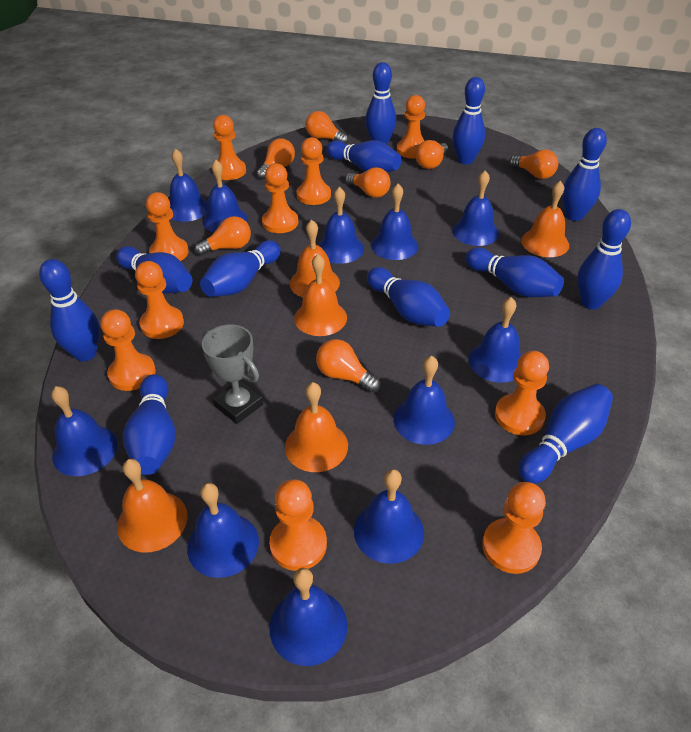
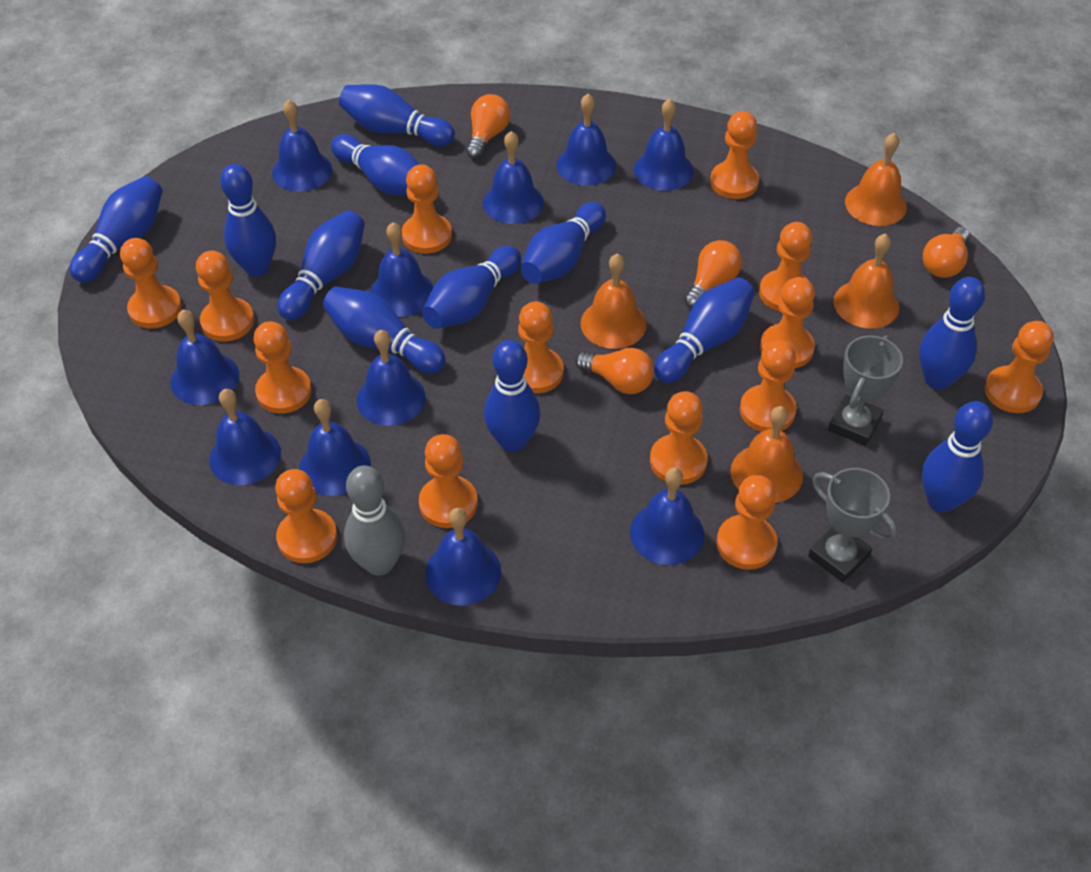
grey bowling pin: 0 -> 1
grey trophy: 1 -> 2
orange bell: 5 -> 4
orange light bulb: 7 -> 4
orange pawn: 10 -> 14

